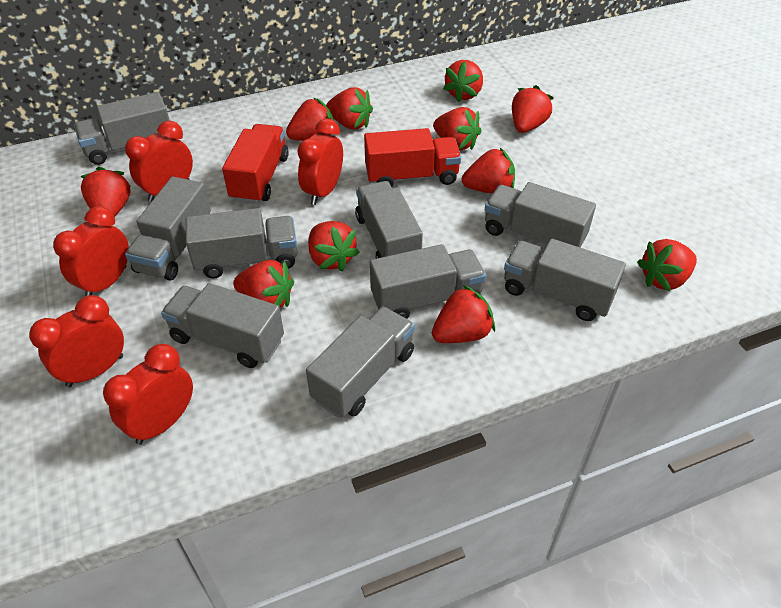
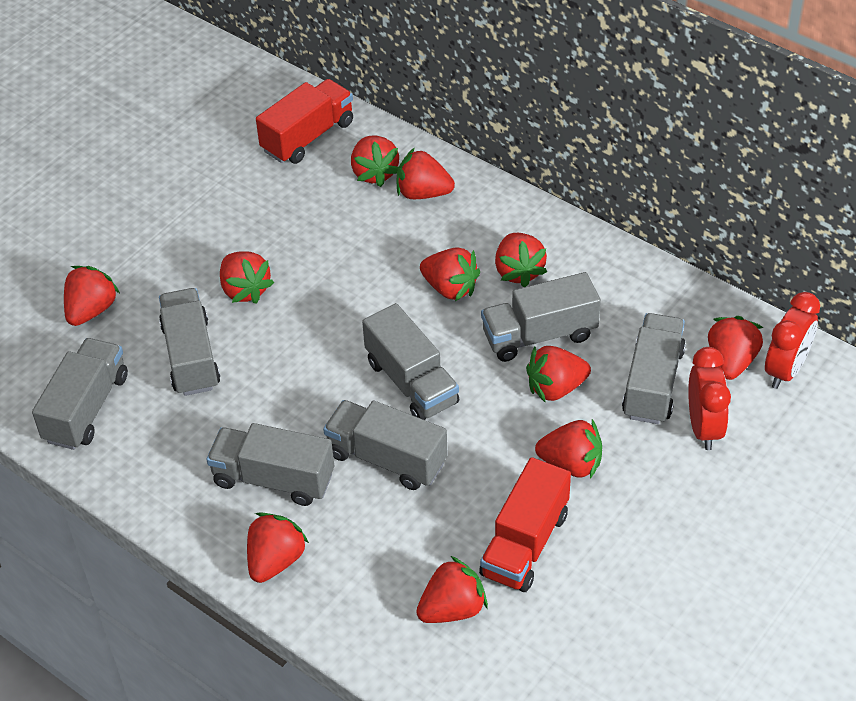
grey truck: 9 -> 7
red clock: 5 -> 2

